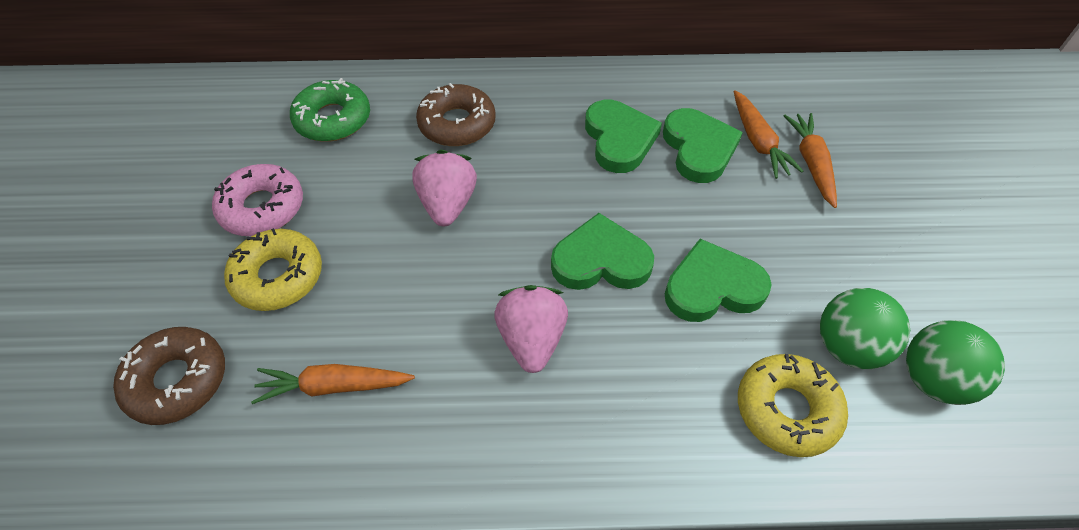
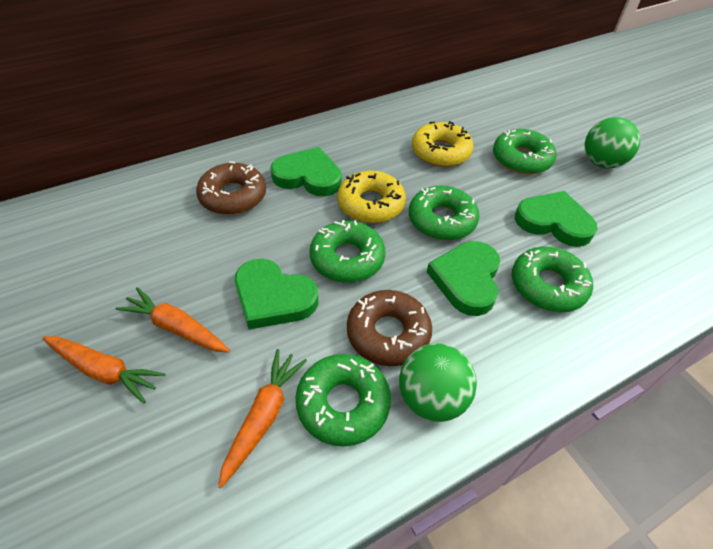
green donut: 1 -> 5
pink donut: 1 -> 0
pink strawberry: 2 -> 0

